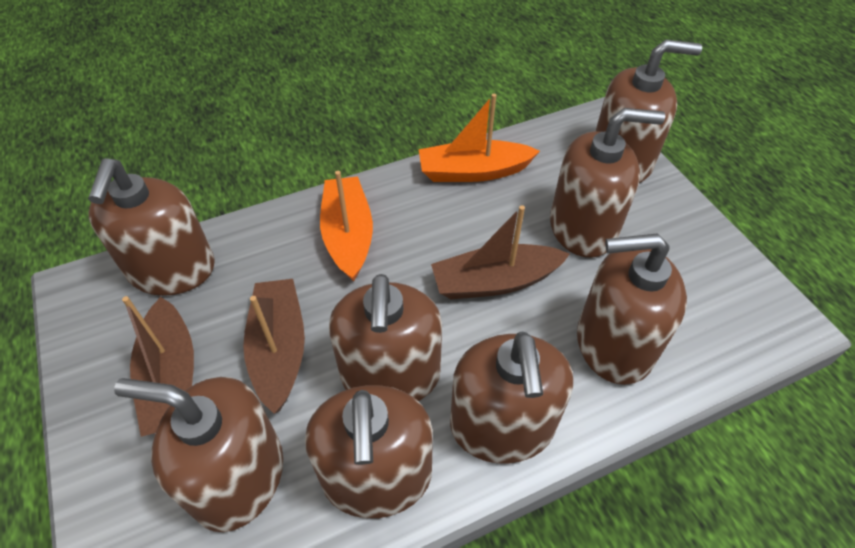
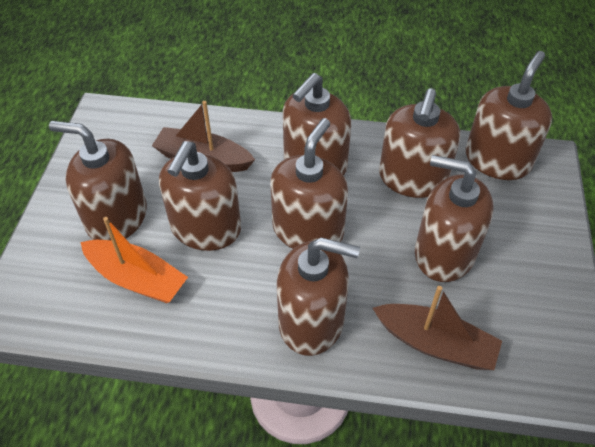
brown boat: 3 -> 2
orange boat: 2 -> 1

